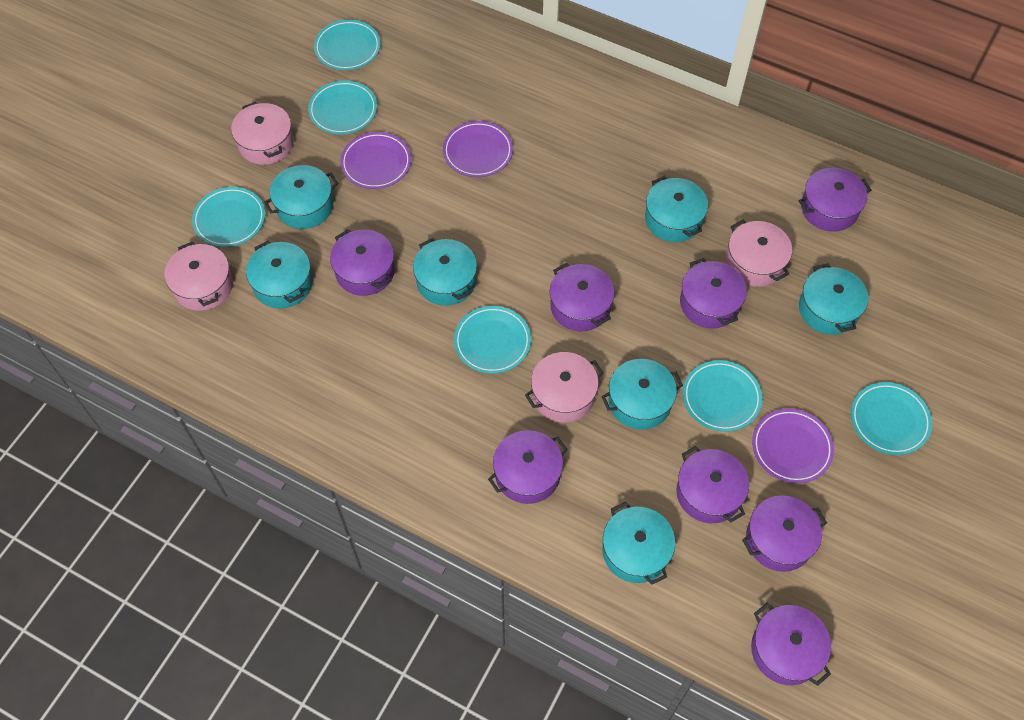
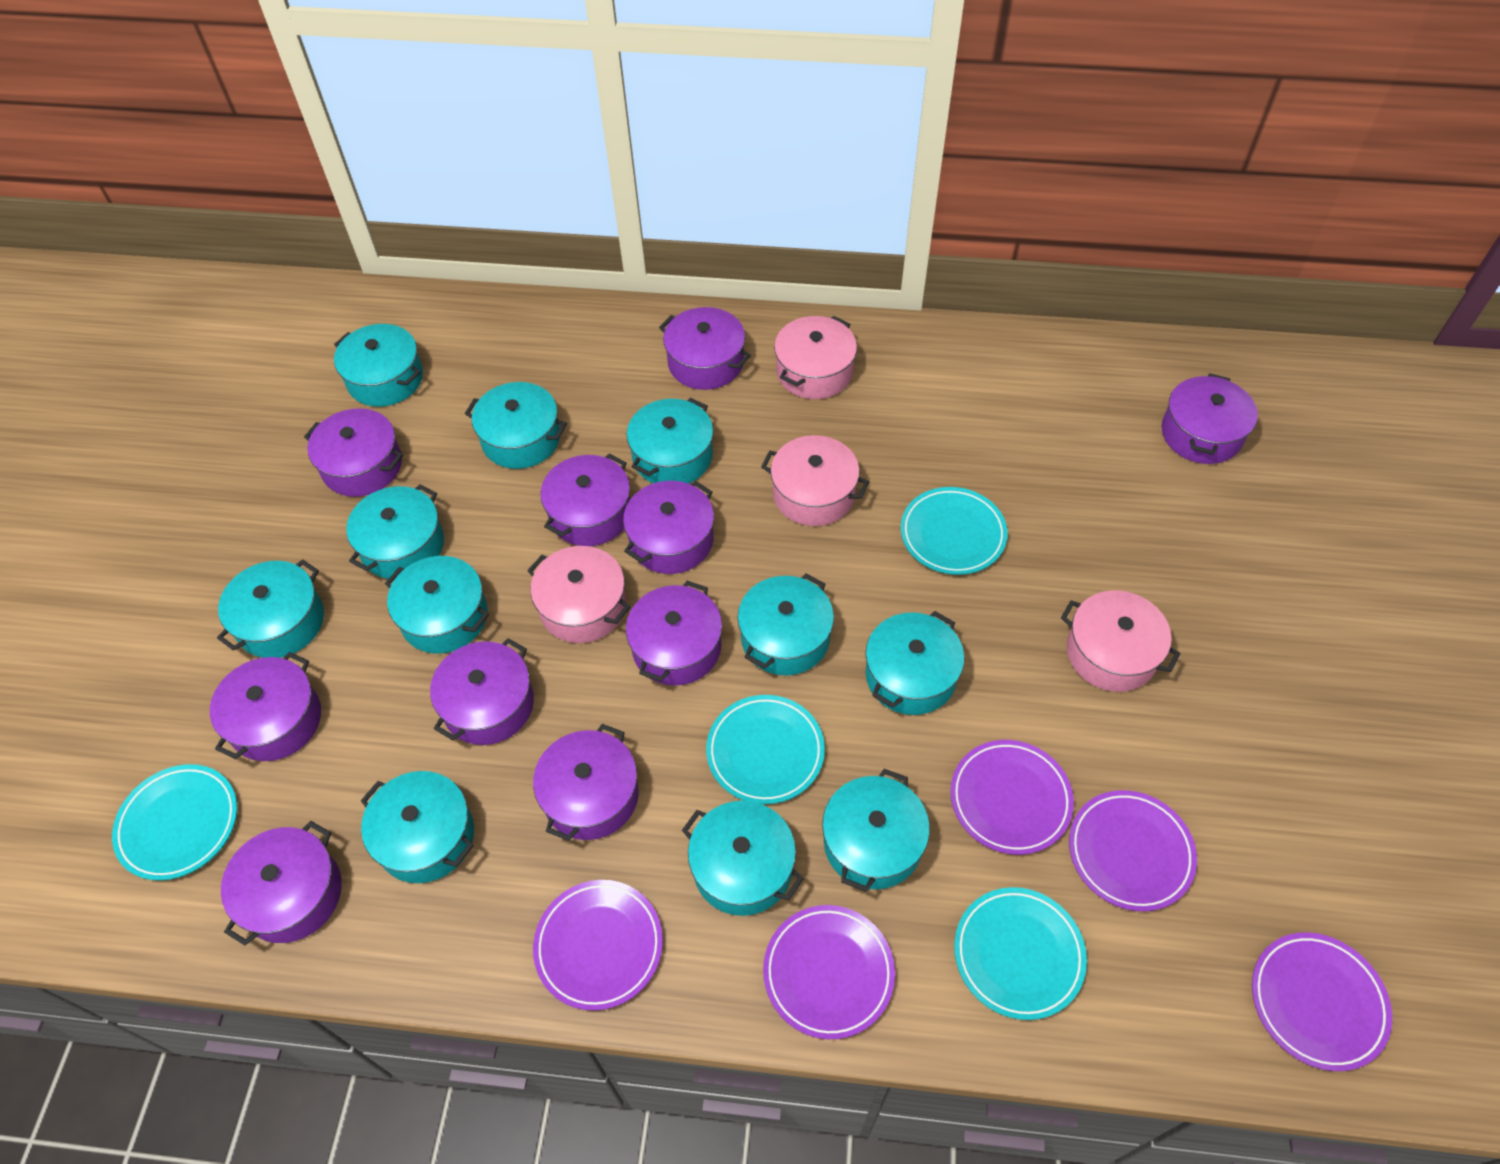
purple plate: 3 -> 5
purple pot: 8 -> 10
turquoise plate: 6 -> 4
turquoise pot: 7 -> 11

